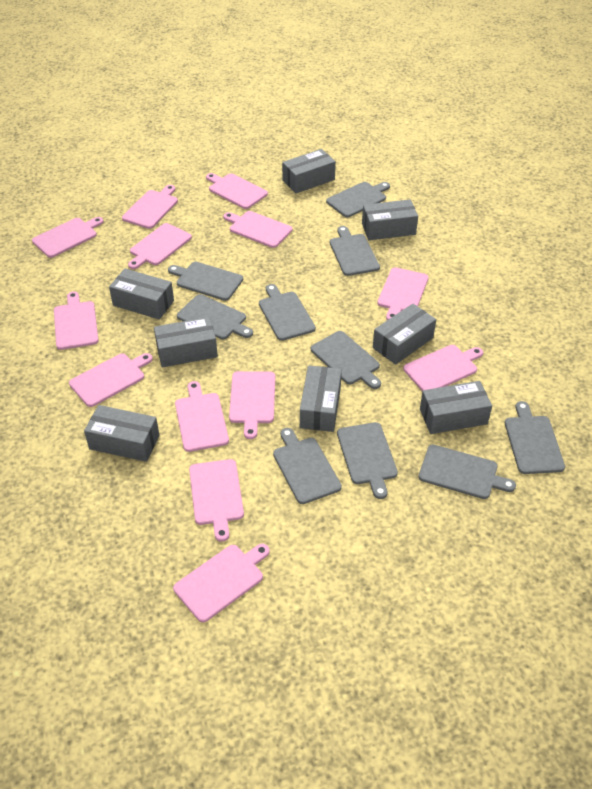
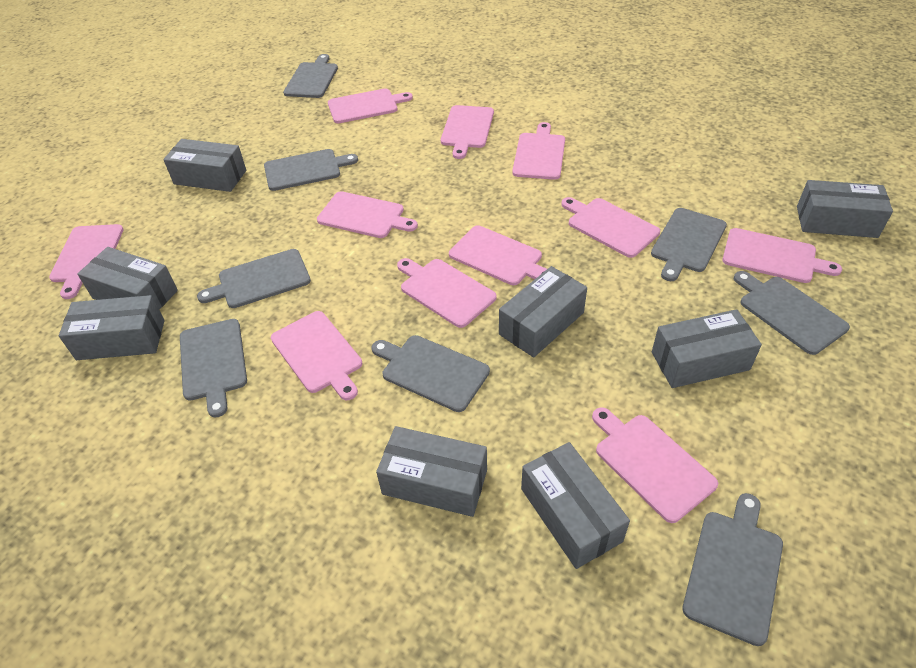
grey cutting board: 10 -> 8
pink cutting board: 13 -> 11

